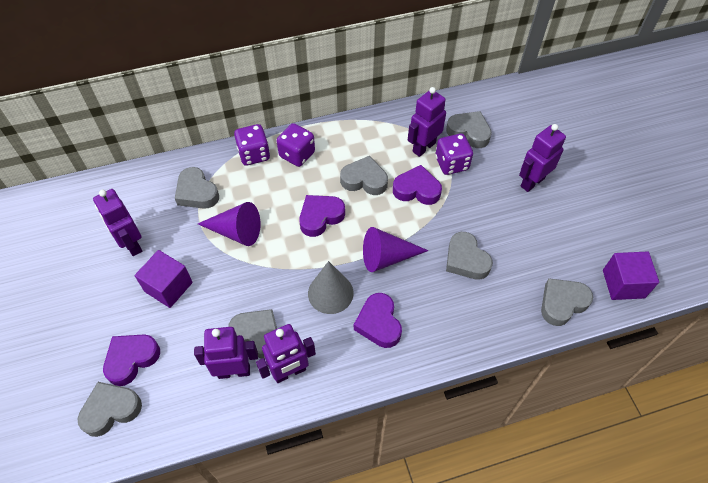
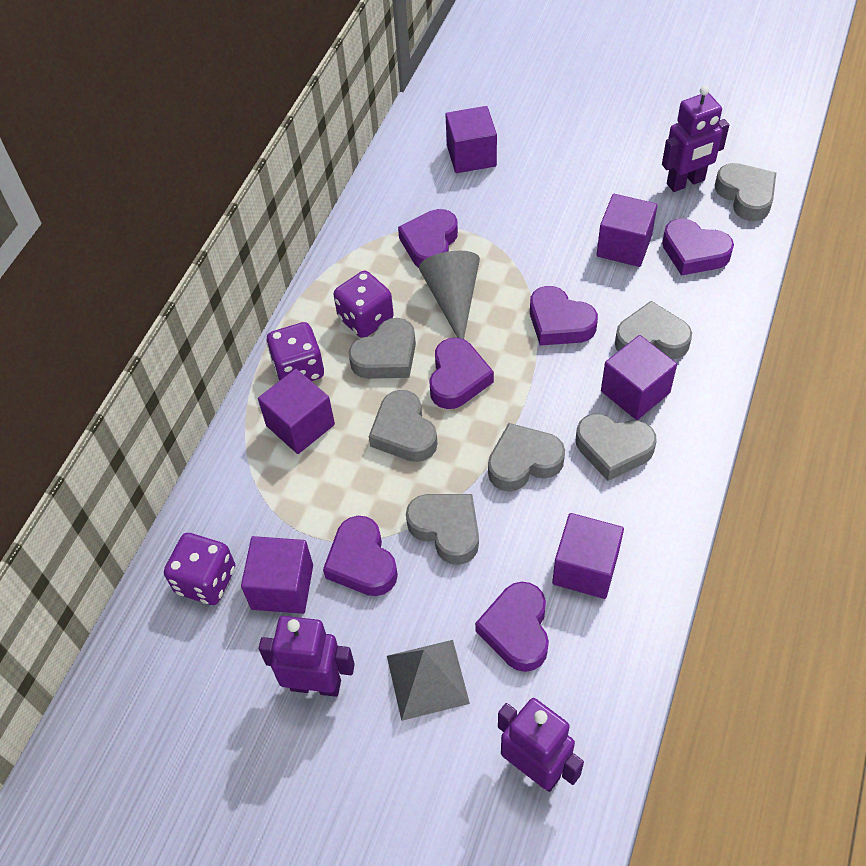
grey pyramid: 0 -> 1
purple cone: 2 -> 0
purple cube: 2 -> 6
purple heart: 4 -> 6
purple robot: 5 -> 3

